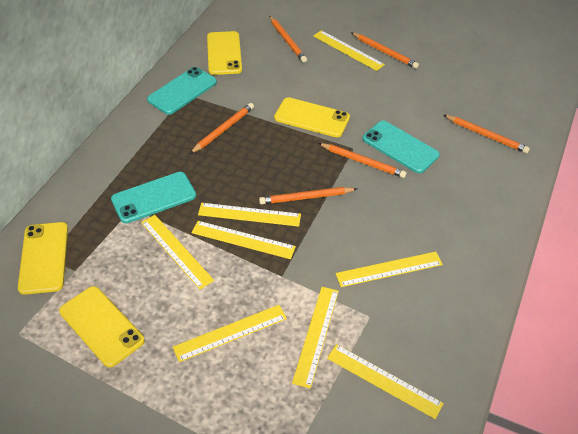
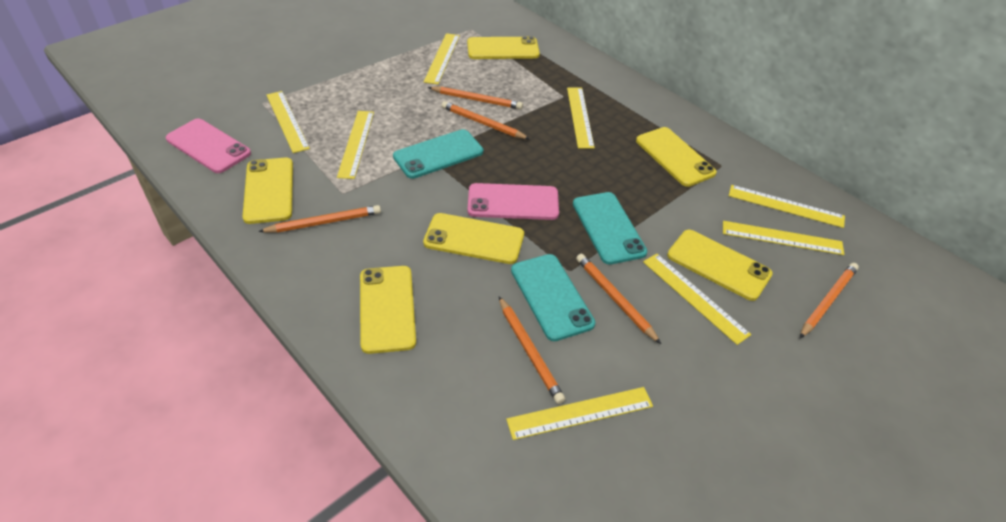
pink phone: 0 -> 2
yellow phone: 4 -> 6

